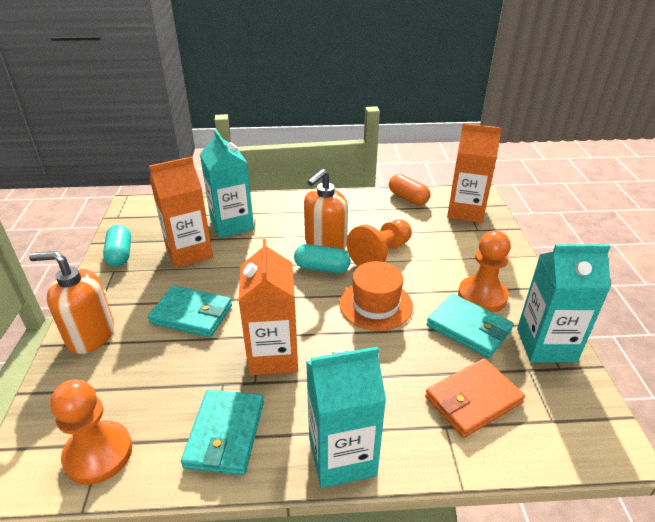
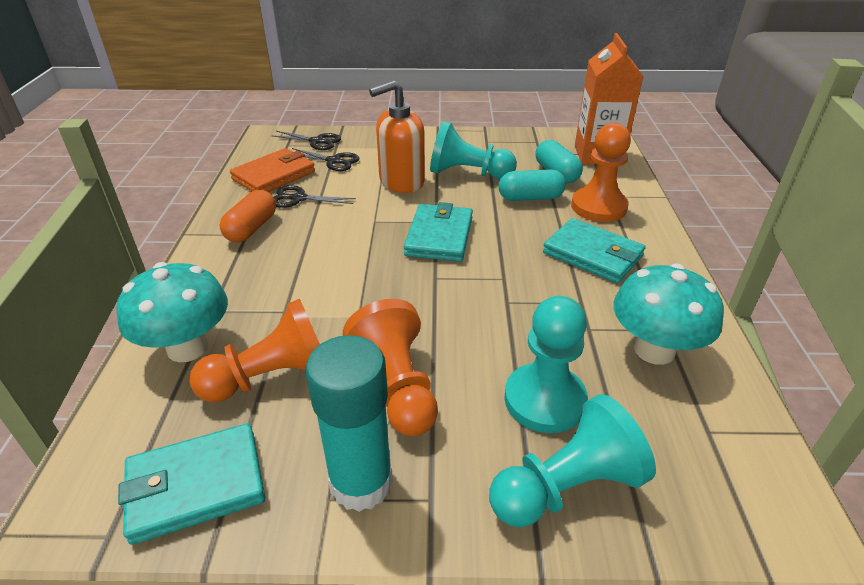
black scissors: 0 -> 3
orange carton: 3 -> 1
orange hat: 1 -> 0
orange soap dispenser: 2 -> 1
turquoise carton: 3 -> 0
turquoise glue stick: 0 -> 1
turquoise mushroom: 0 -> 2
turquoise pawn: 0 -> 3

